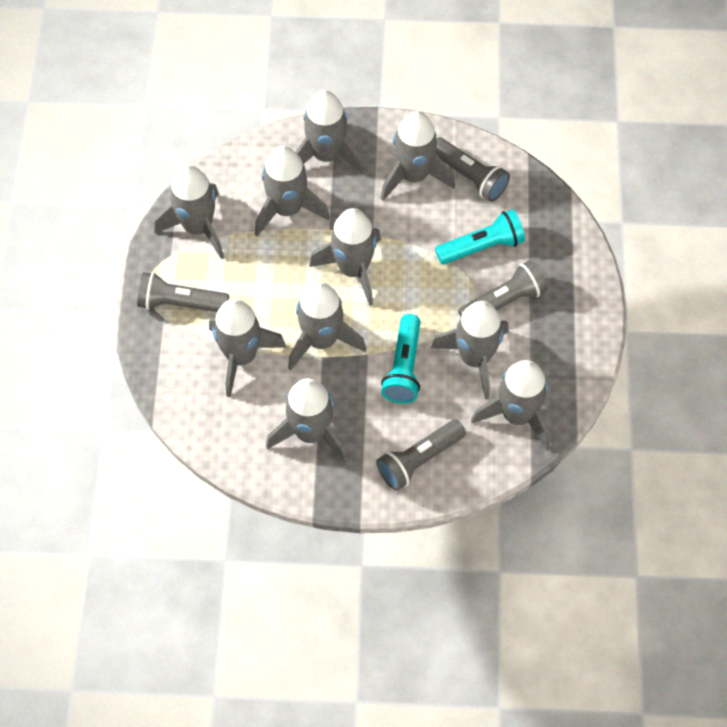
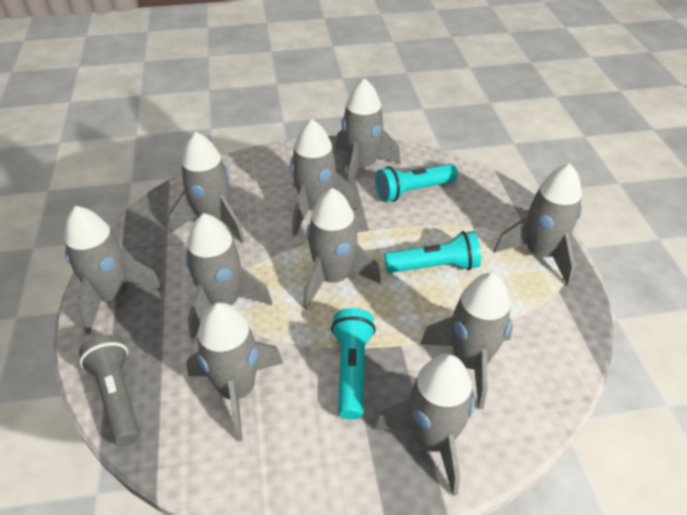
grey flashlight: 4 -> 1
turquoise flashlight: 2 -> 3

